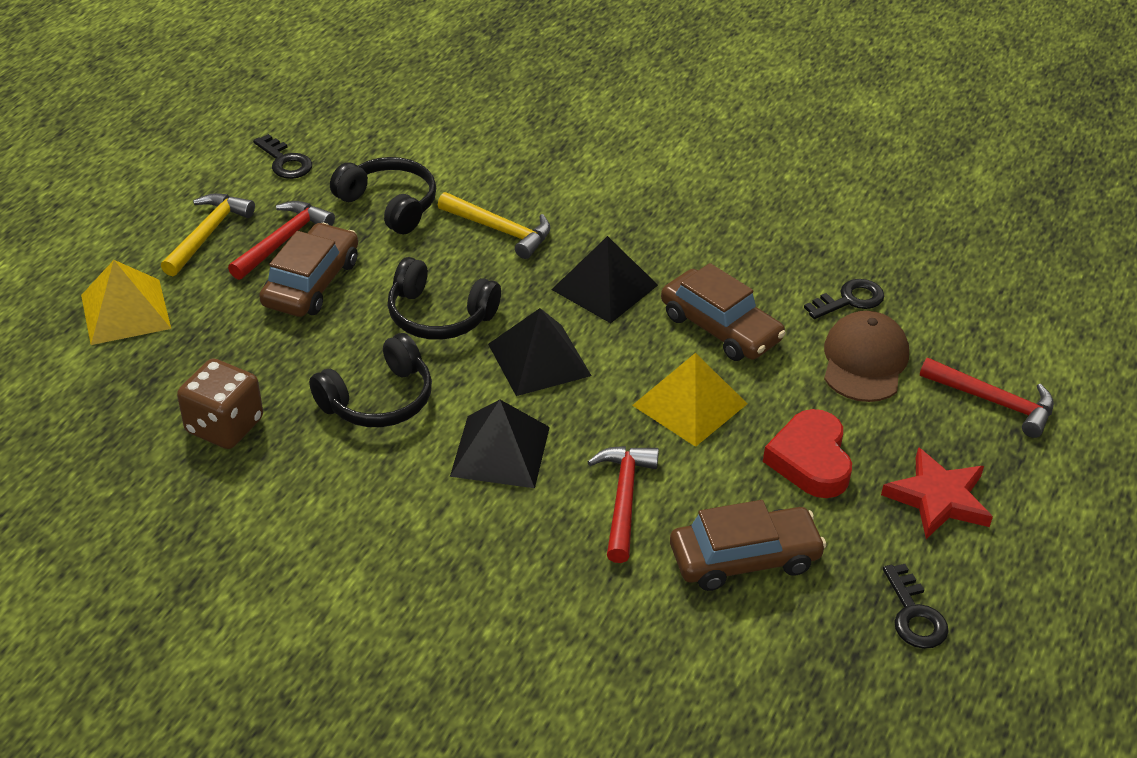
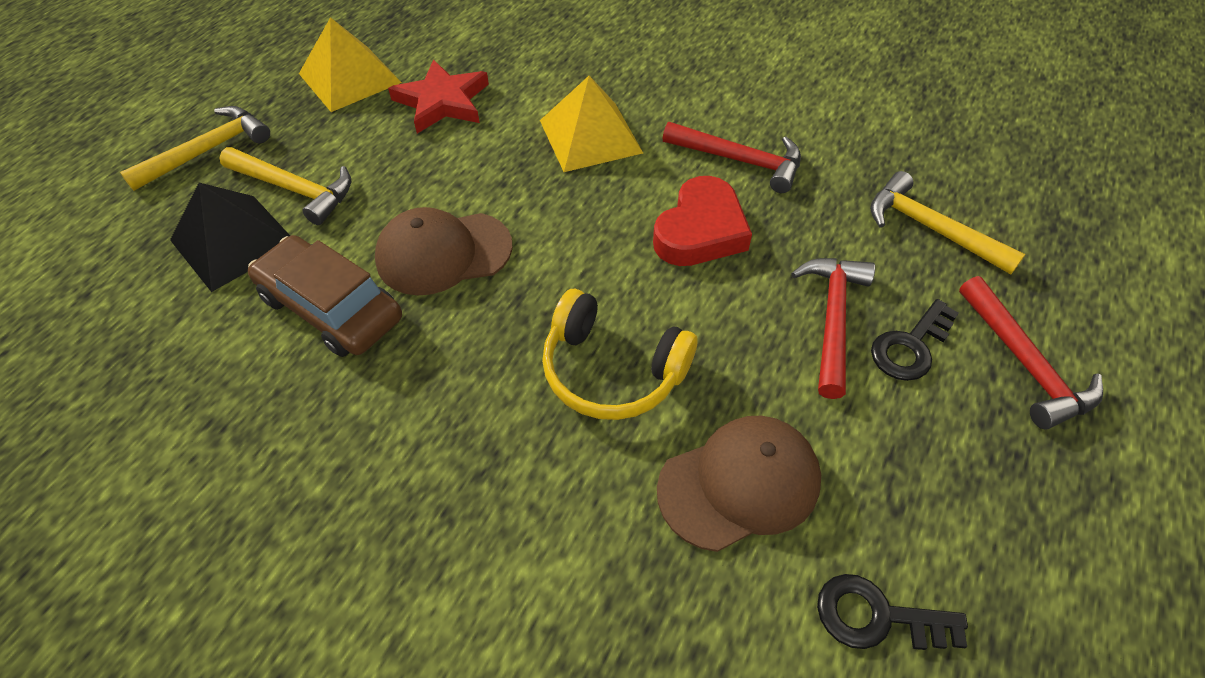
black headphones: 3 -> 0
black key: 3 -> 2
black pyramid: 3 -> 1
brown cap: 1 -> 2
brown car: 3 -> 1
brown dice: 1 -> 0
yellow hammer: 2 -> 3
yellow headphones: 0 -> 1

